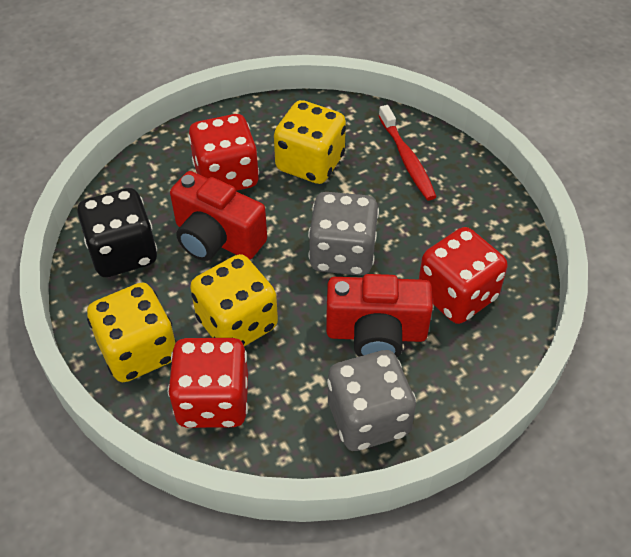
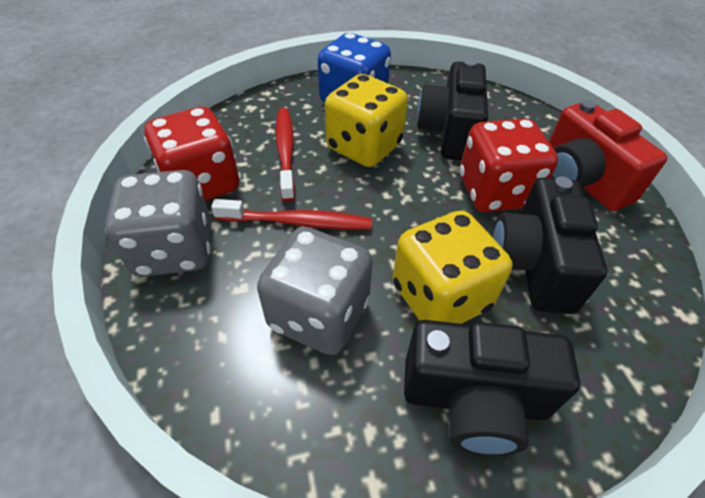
black camera: 0 -> 3
black dice: 1 -> 0
blue dice: 0 -> 1
red camera: 2 -> 1
red dice: 3 -> 2
red toothbrush: 1 -> 2
yellow dice: 3 -> 2

